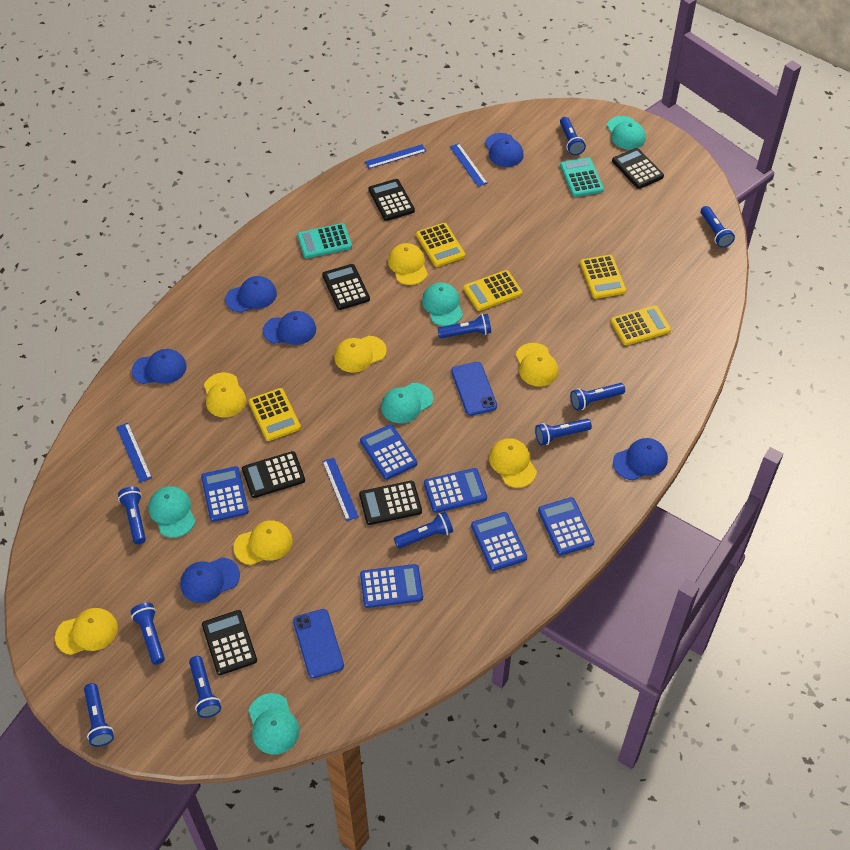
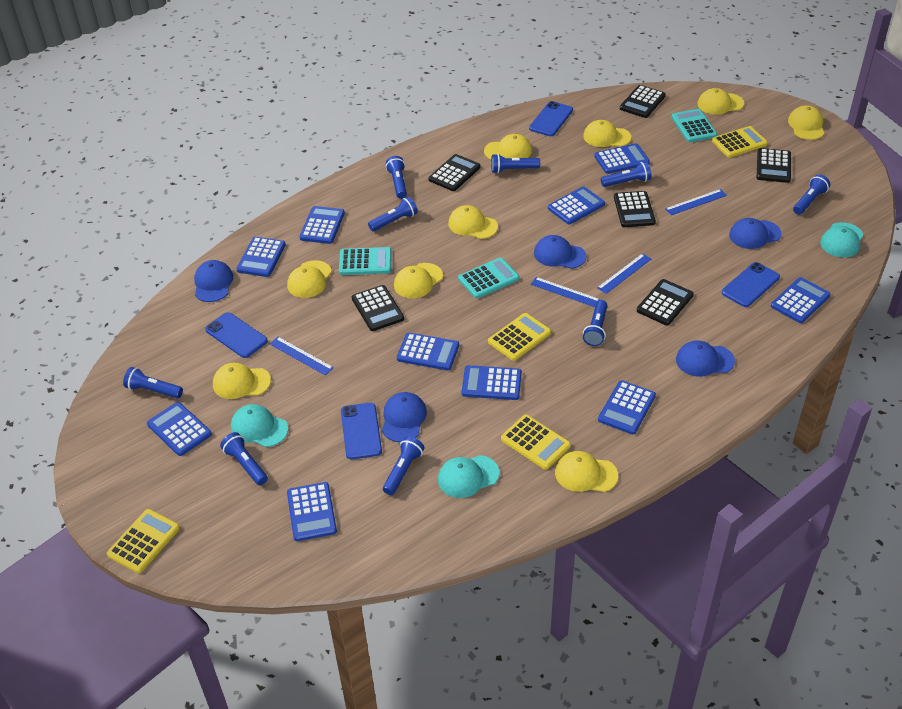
blue calculator: 6 -> 10
blue cap: 6 -> 5
blue flashlight: 10 -> 9
blue phone: 2 -> 4
turquoise calculator: 2 -> 3
turquoise cap: 5 -> 3
yellow calculator: 5 -> 4
yellow cap: 7 -> 9

